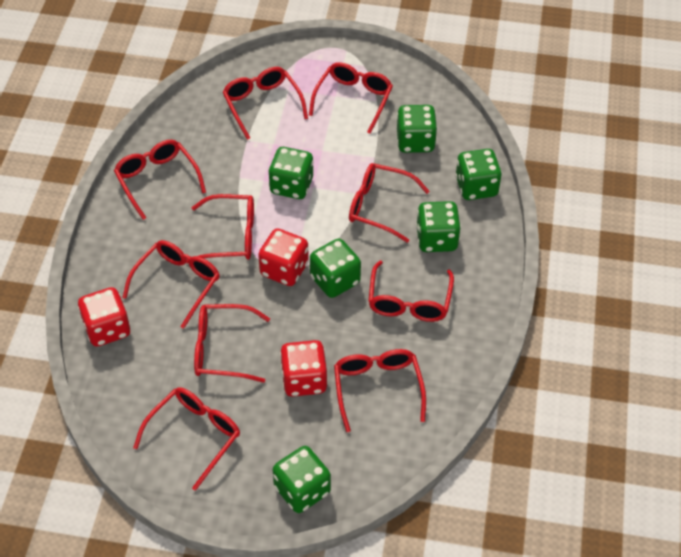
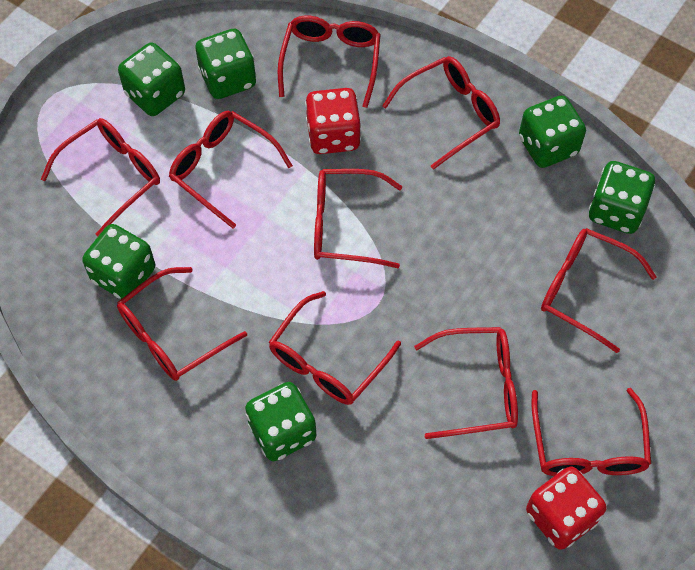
red dice: 3 -> 2

